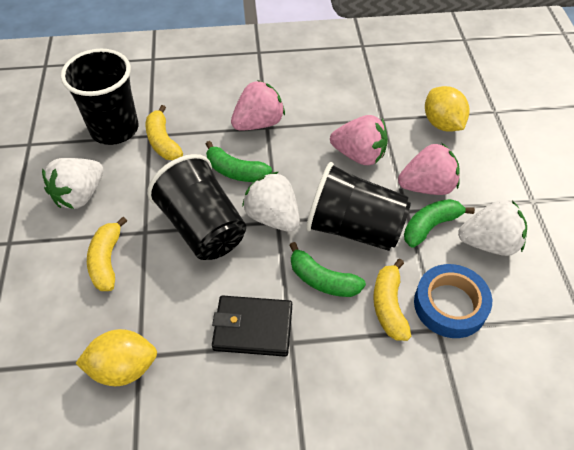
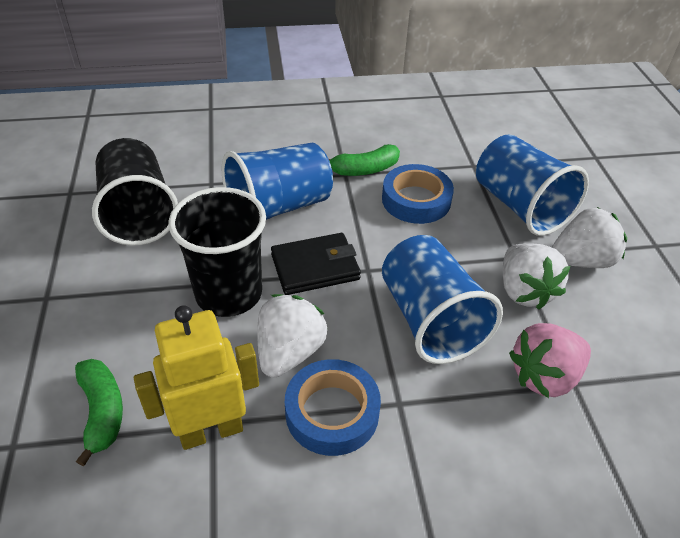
black cup: 3 -> 2
blue cup: 0 -> 3
blue tape: 1 -> 2
green banana: 3 -> 2
pink strawberry: 3 -> 1
yellow banana: 3 -> 0
yellow lemon: 2 -> 0
yellow robot: 0 -> 1

